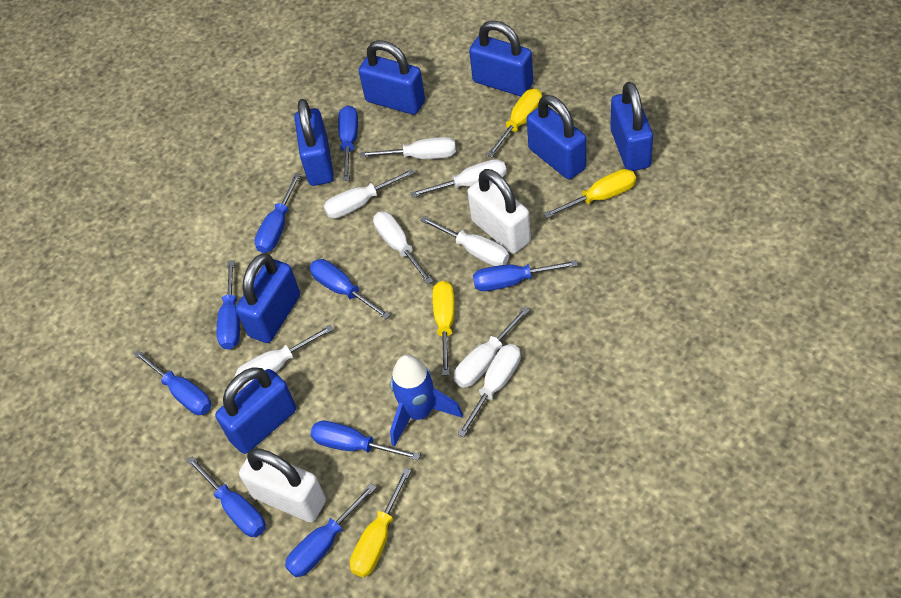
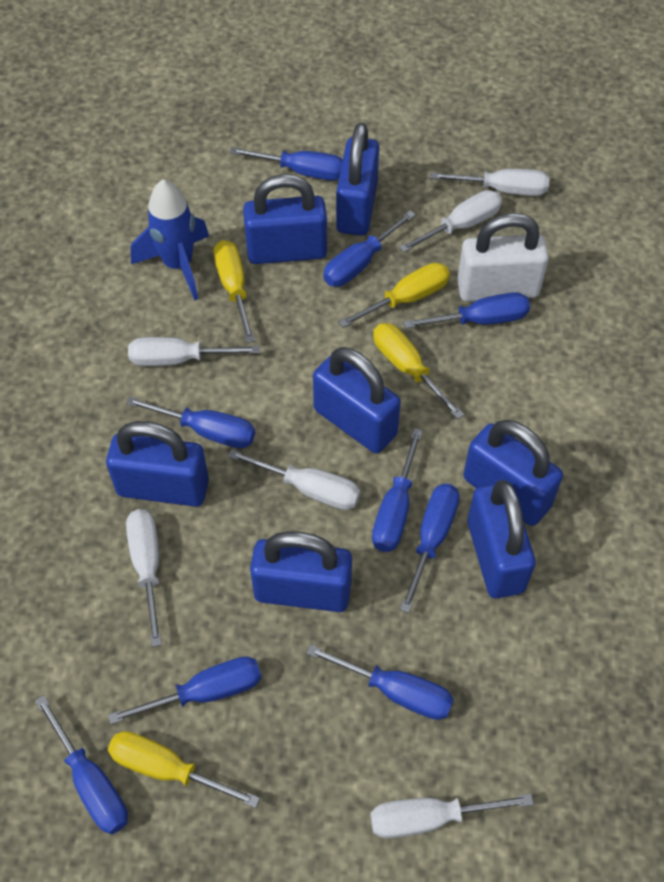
white padlock: 2 -> 1
white screwdriver: 8 -> 6

